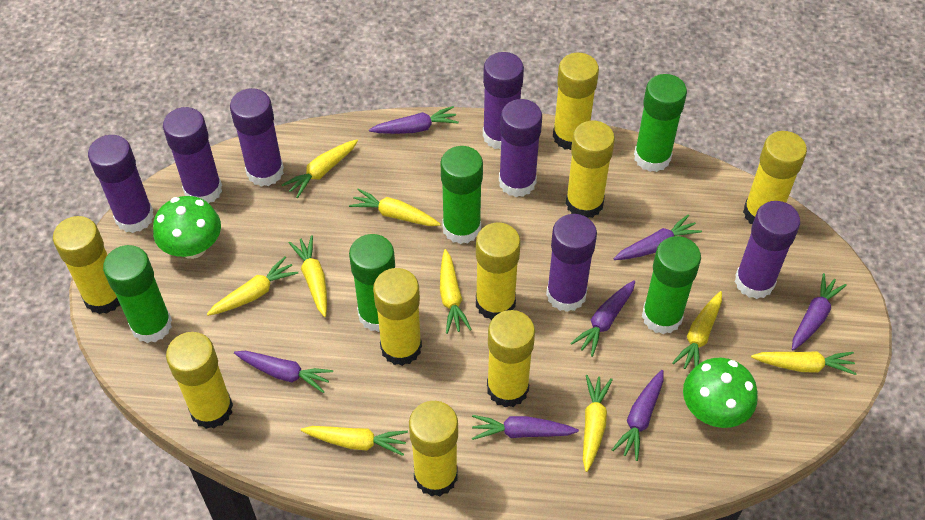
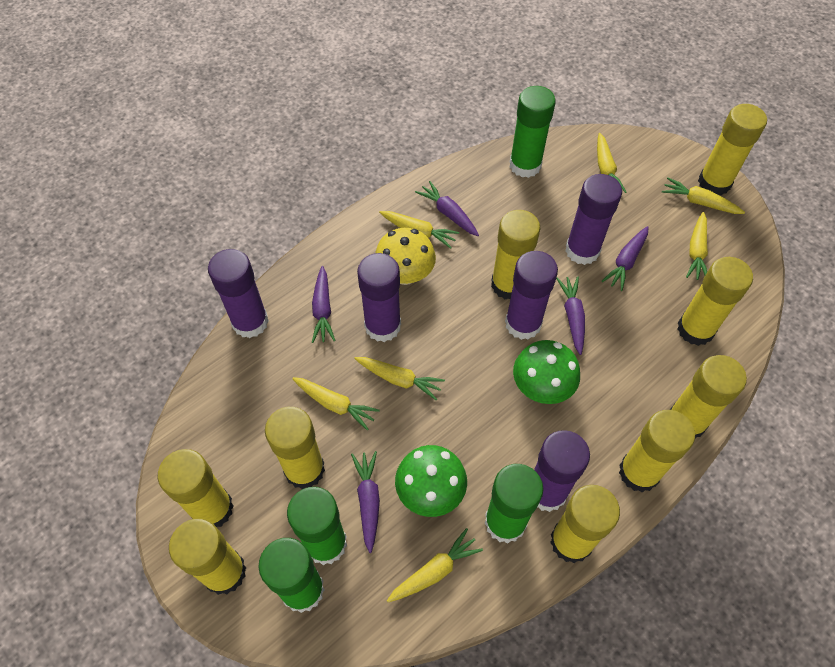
green glue stick: 5 -> 4
purple carrot: 7 -> 5
purple glue stick: 7 -> 5
yellow carrot: 9 -> 7
yellow mushroom: 0 -> 1

